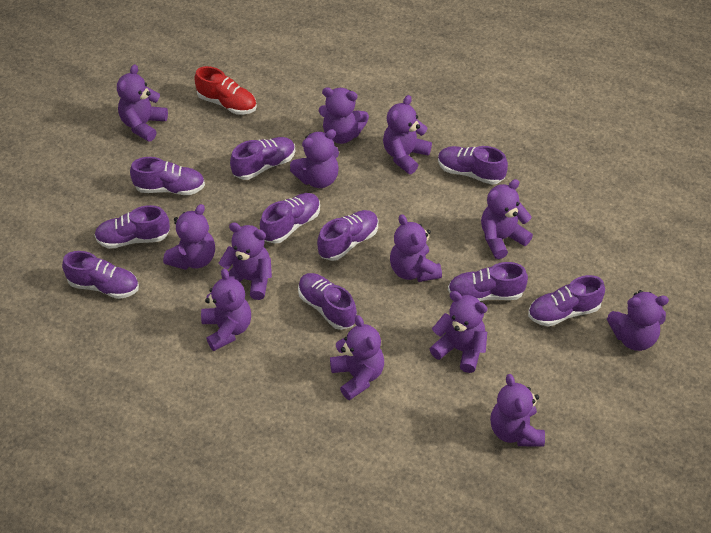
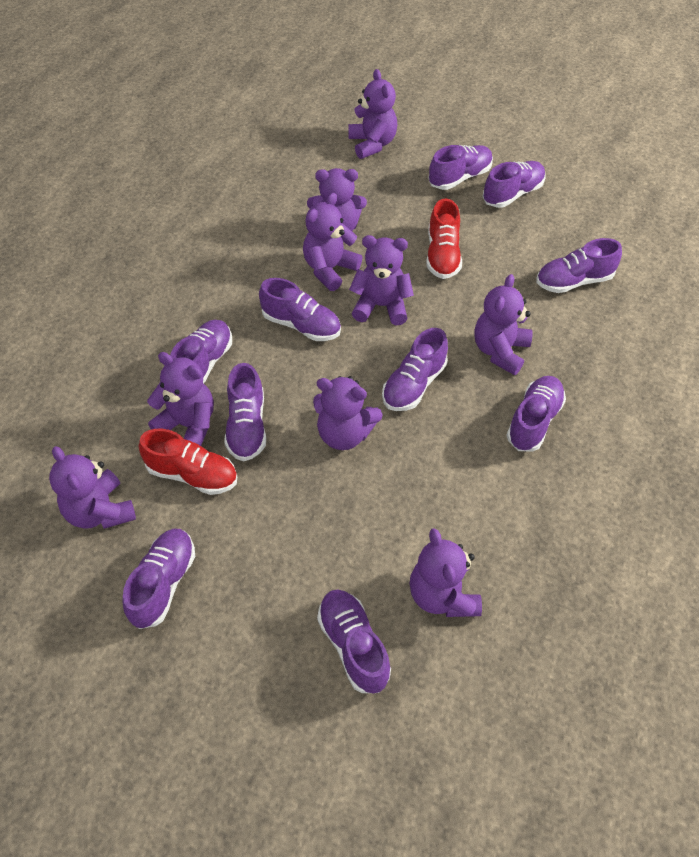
purple teddy bear: 13 -> 9
red shoe: 1 -> 2

